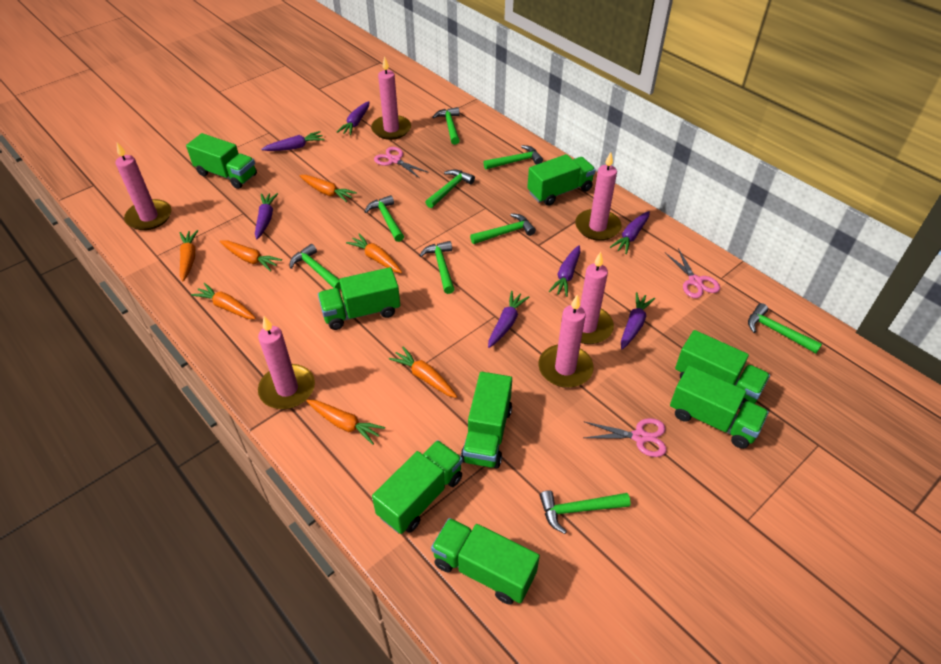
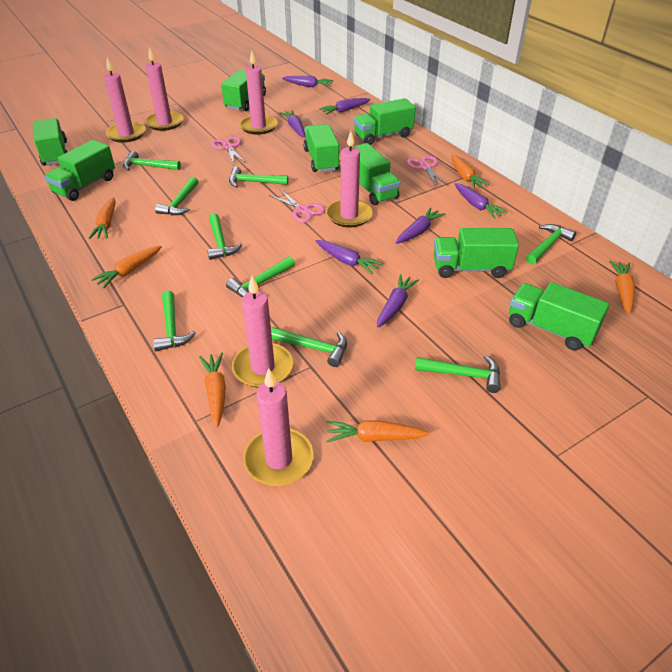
orange carrot: 7 -> 6

